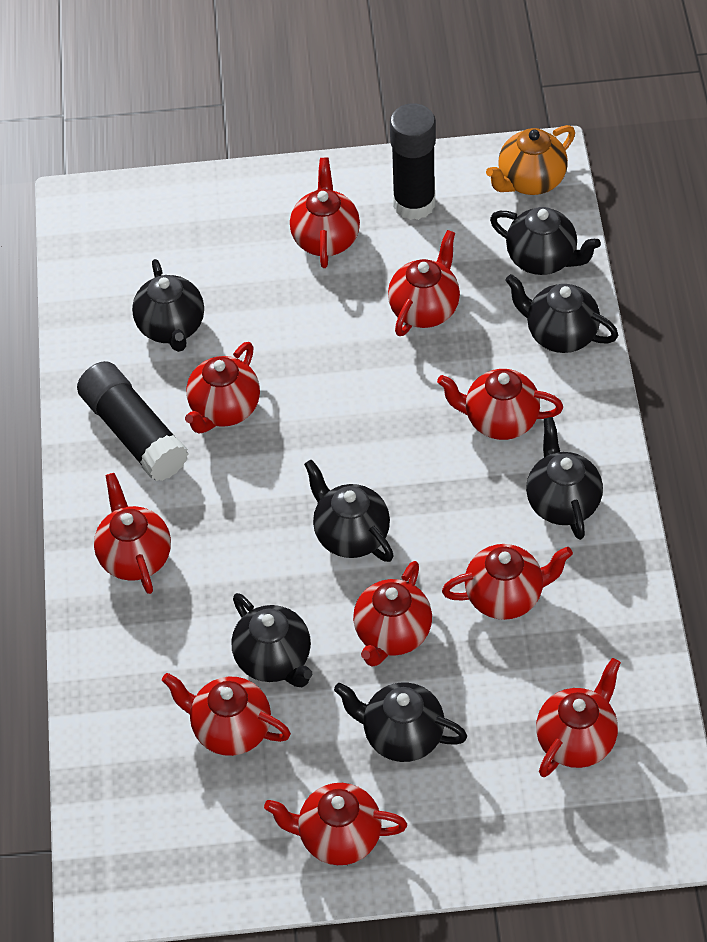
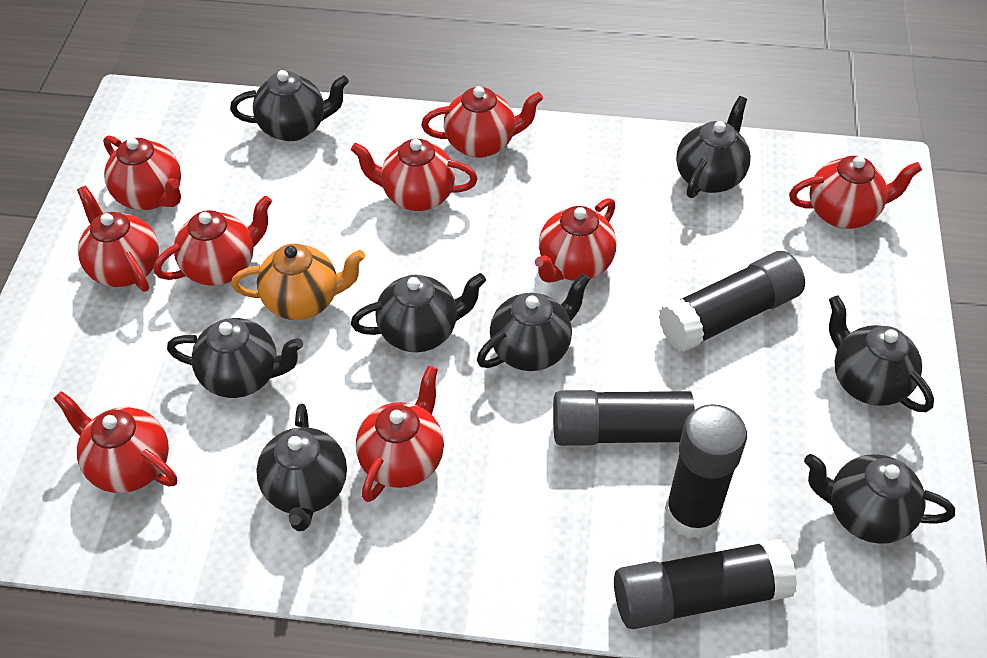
black glue stick: 2 -> 4
black teapot: 7 -> 8
red teapot: 10 -> 9

